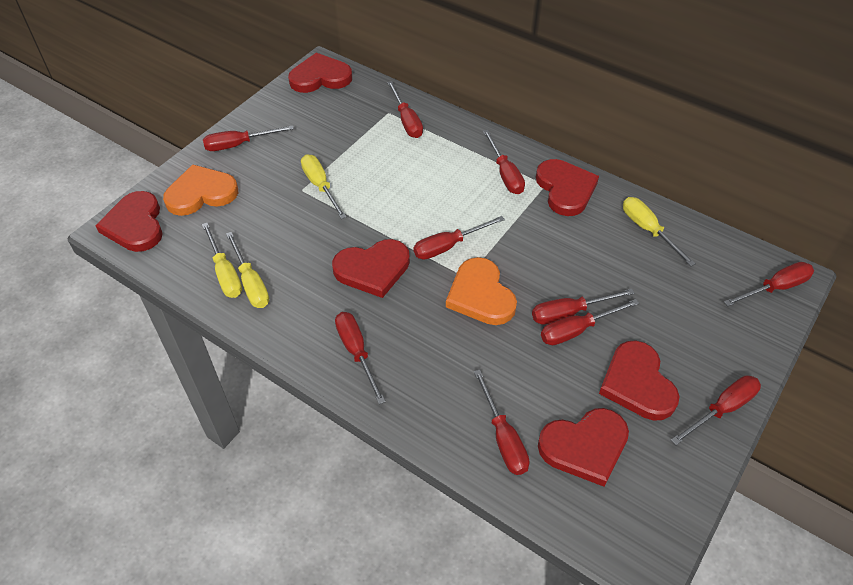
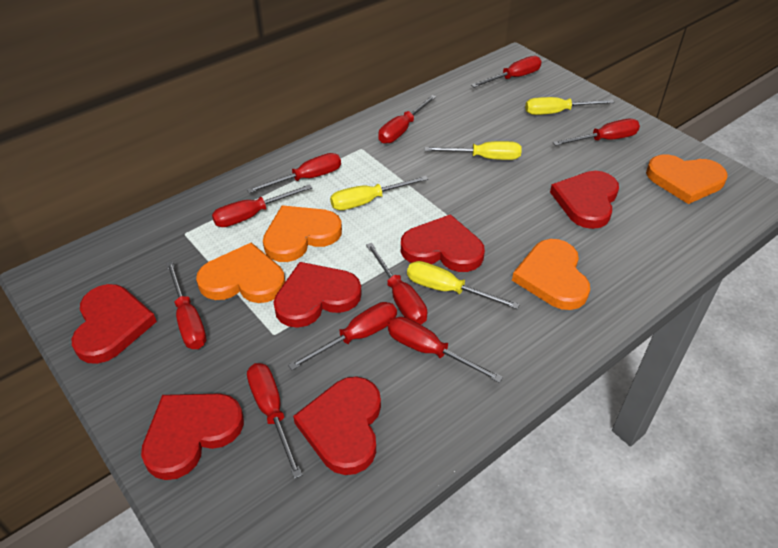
orange heart: 2 -> 4

